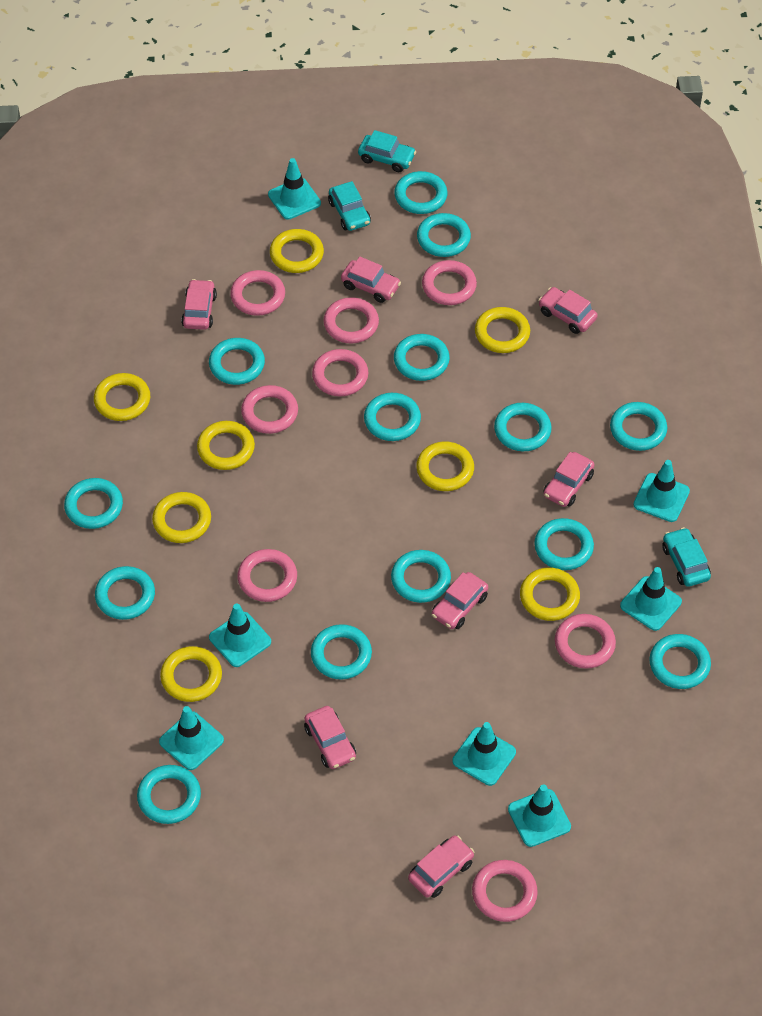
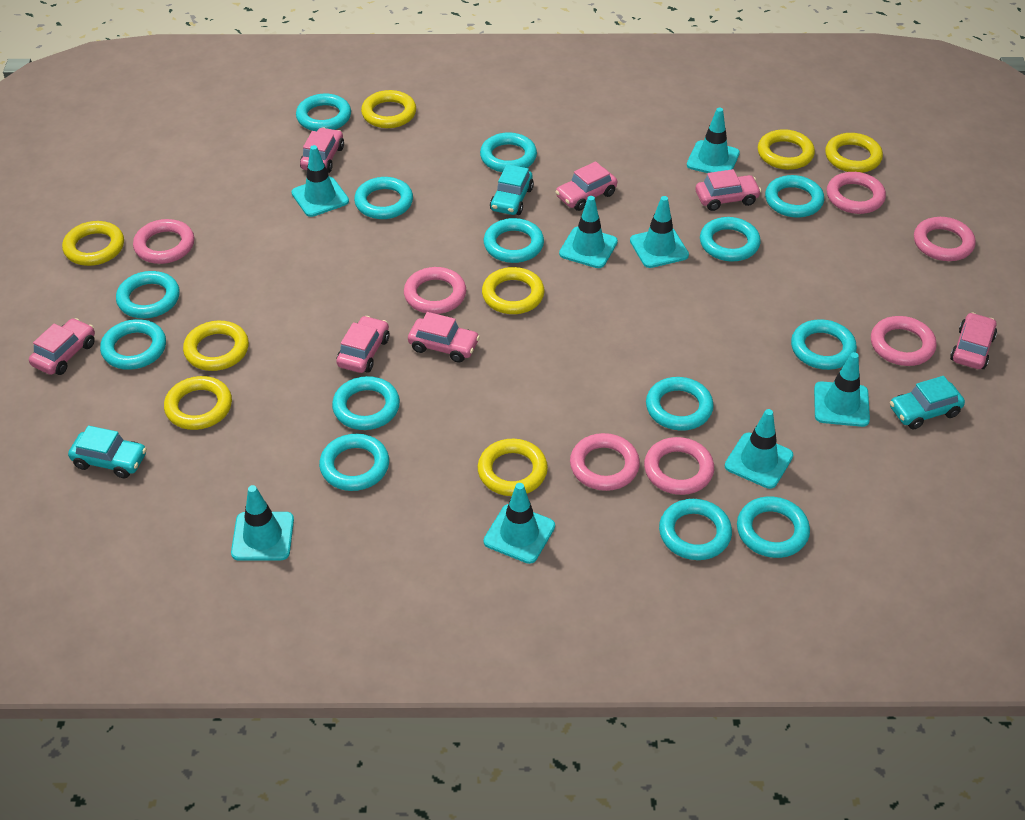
pink ring: 8 -> 7
turquoise traffic cone: 7 -> 8

